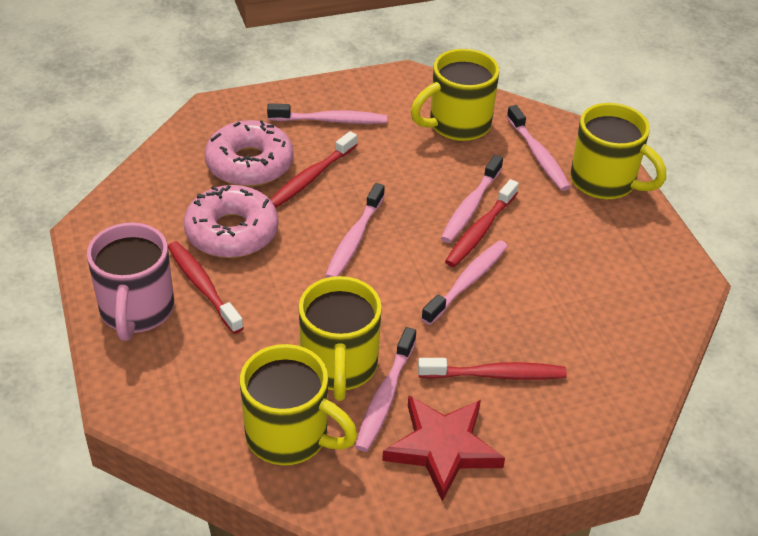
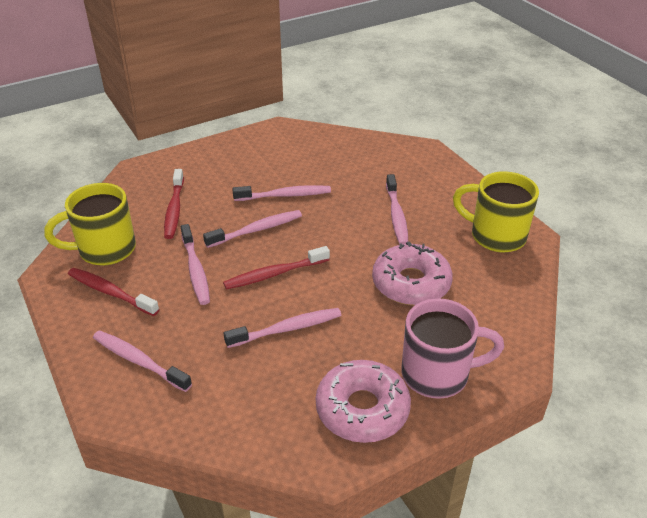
red star: 1 -> 0
red toothbrush: 4 -> 3
yellow mug: 4 -> 2

